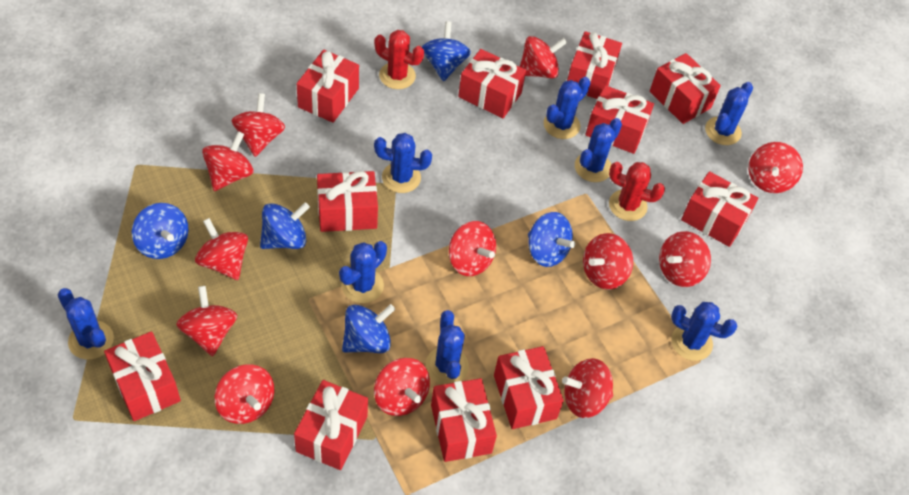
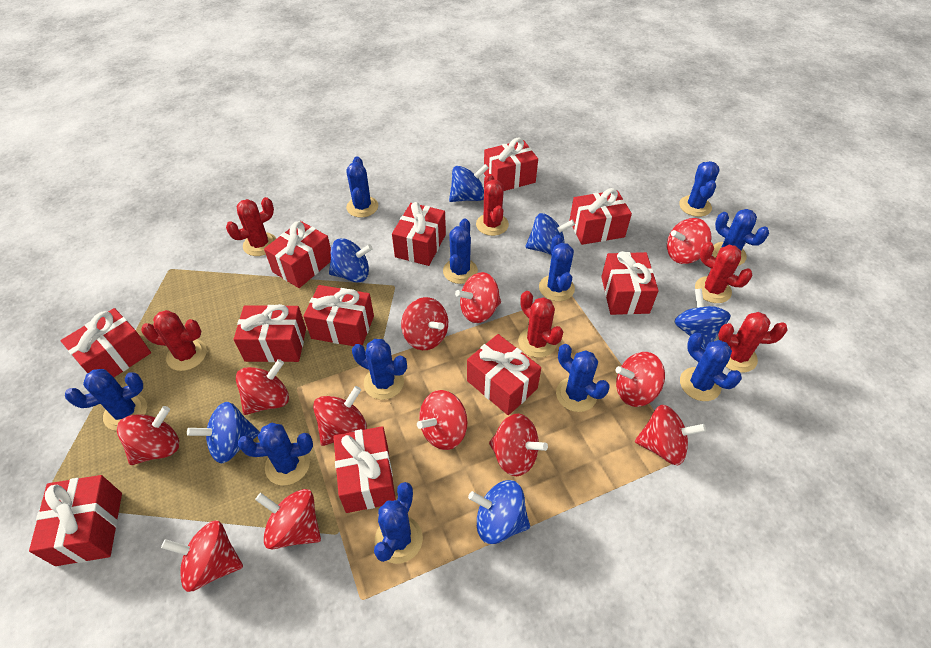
blue cactus: 8 -> 11
blue spinning top: 5 -> 6
red cactus: 2 -> 6

